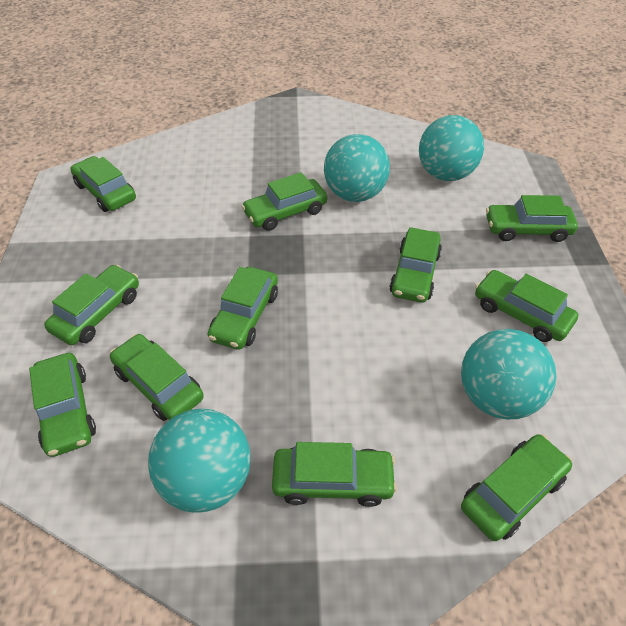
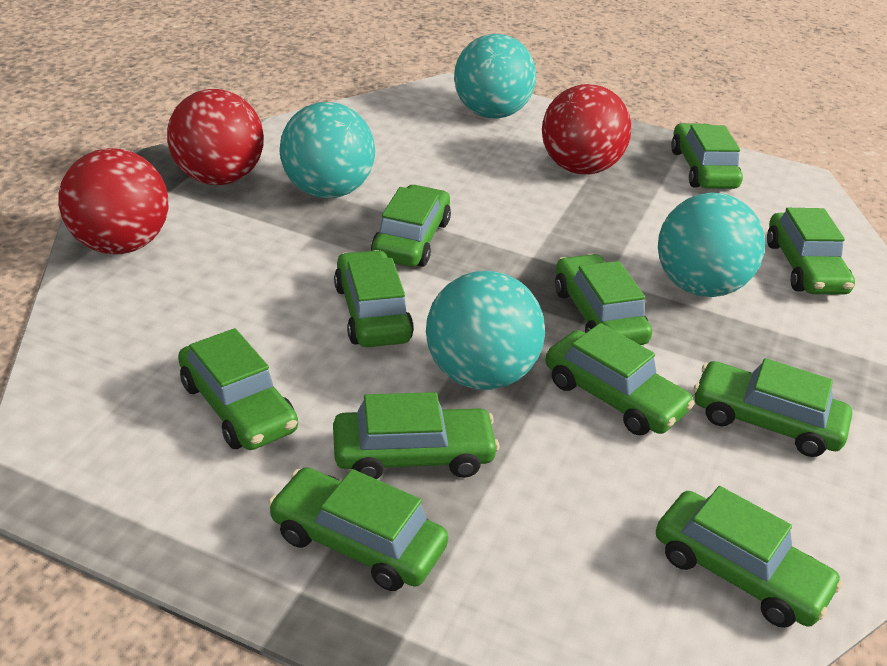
red ball: 0 -> 3

